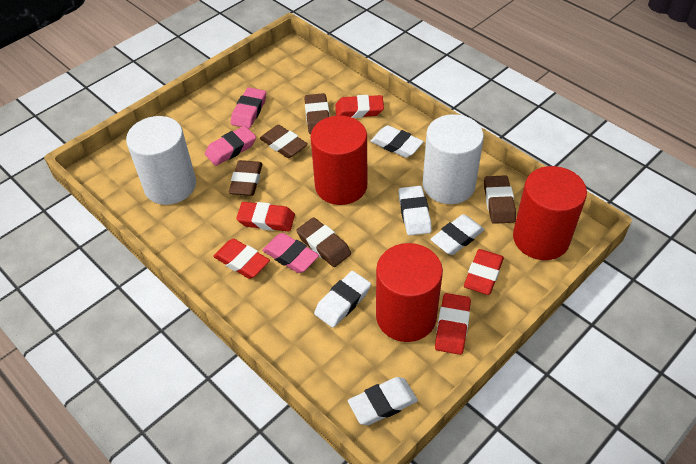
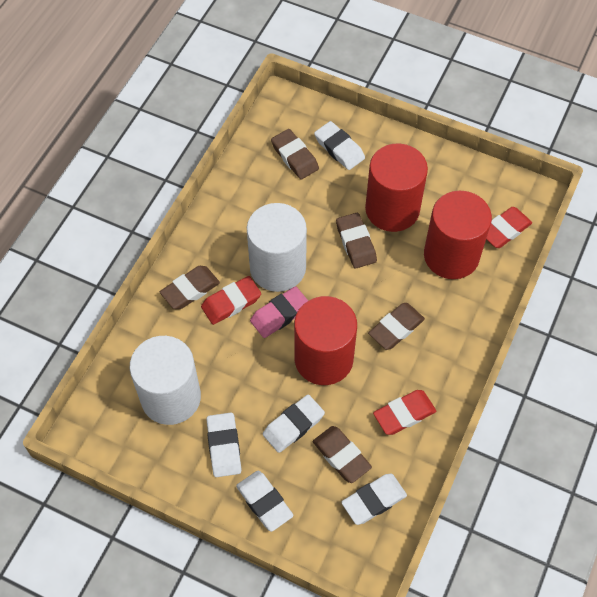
pink eraser: 3 -> 1
red eraser: 5 -> 3

